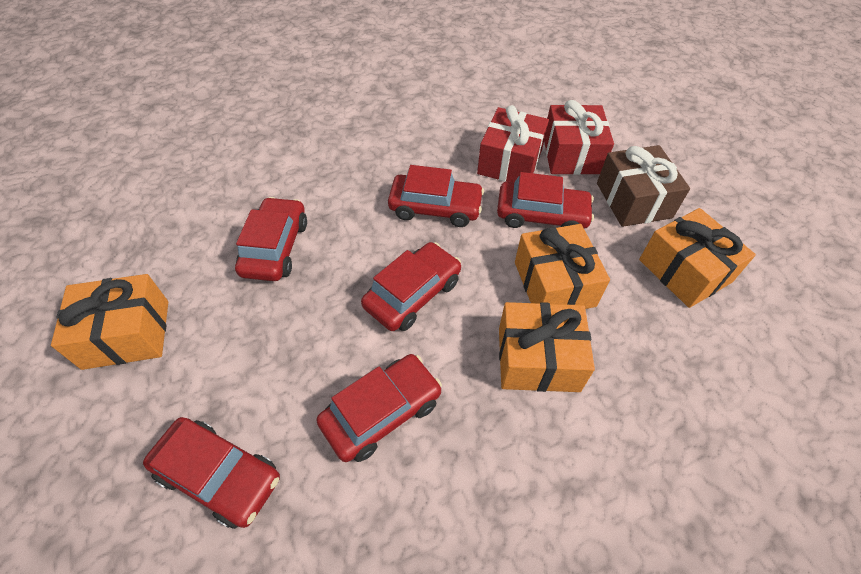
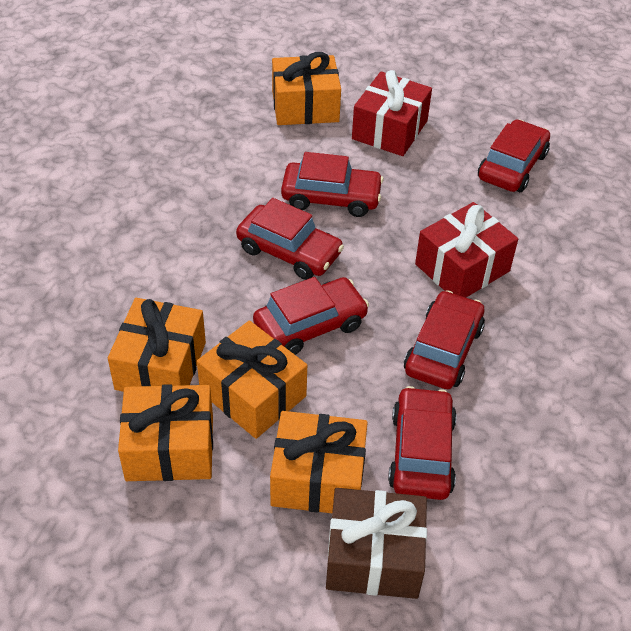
orange gift: 4 -> 5

